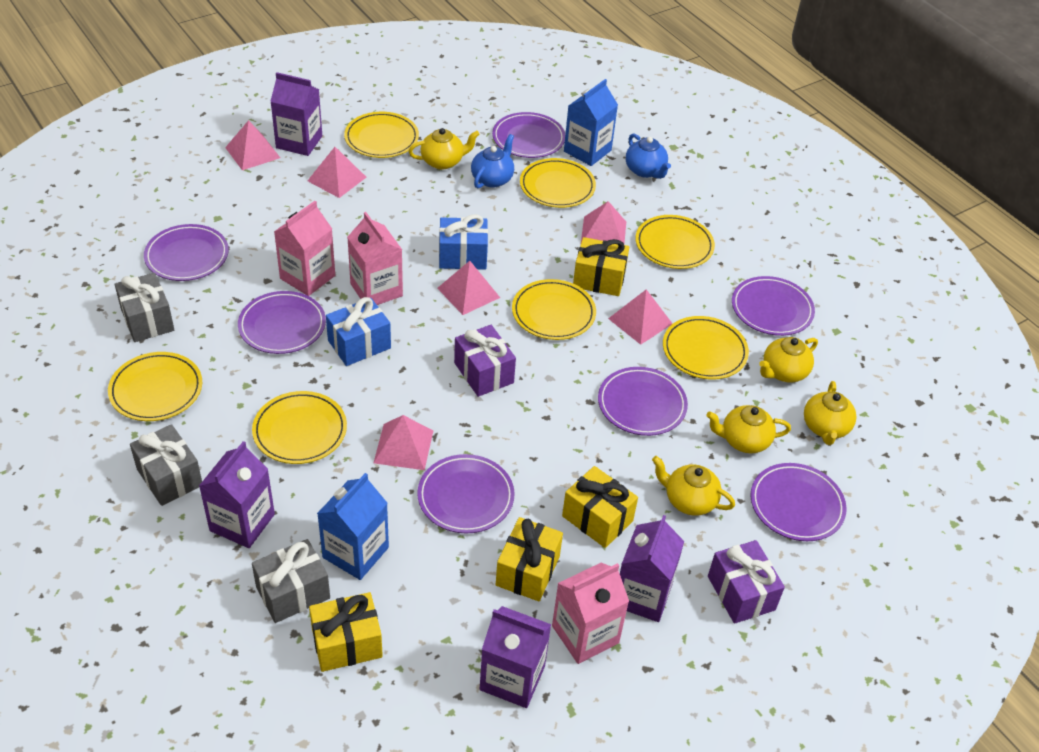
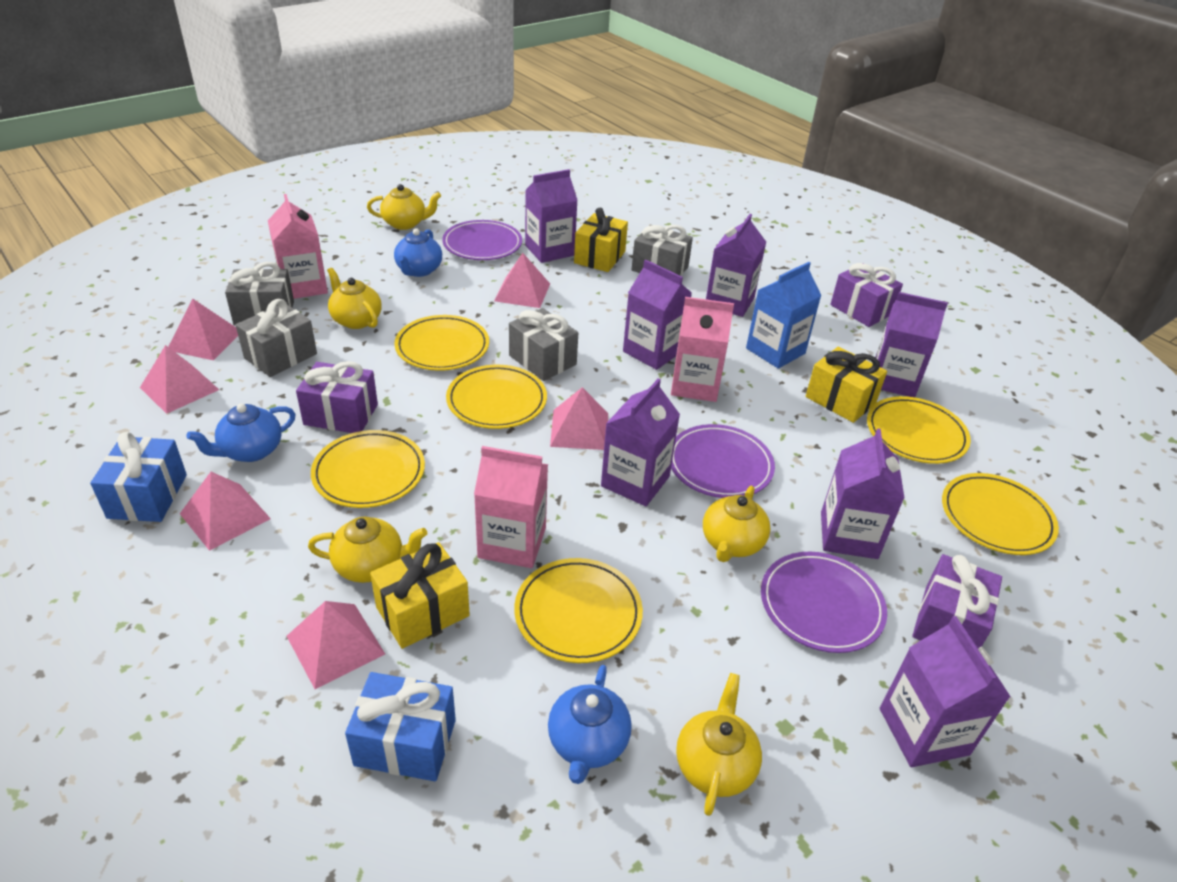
blue carton: 2 -> 1
blue teapot: 2 -> 3
grey gift: 3 -> 4
purple carton: 4 -> 7
purple gift: 2 -> 3
purple plate: 7 -> 3
yellow gift: 4 -> 3
yellow plate: 7 -> 6

